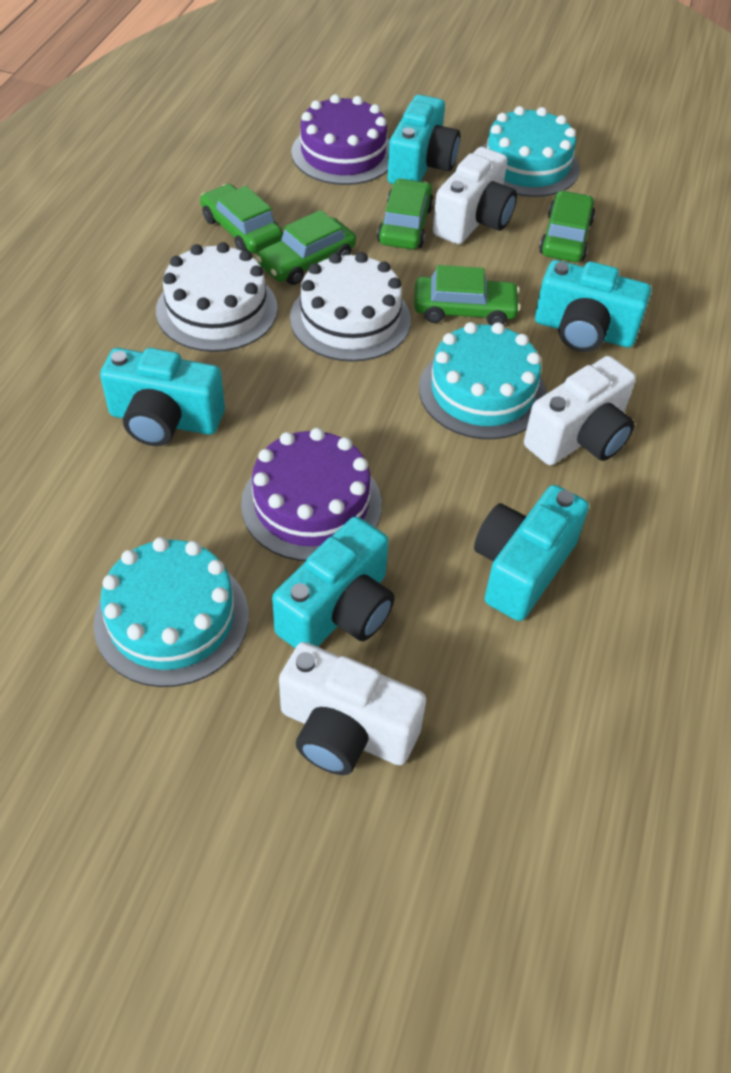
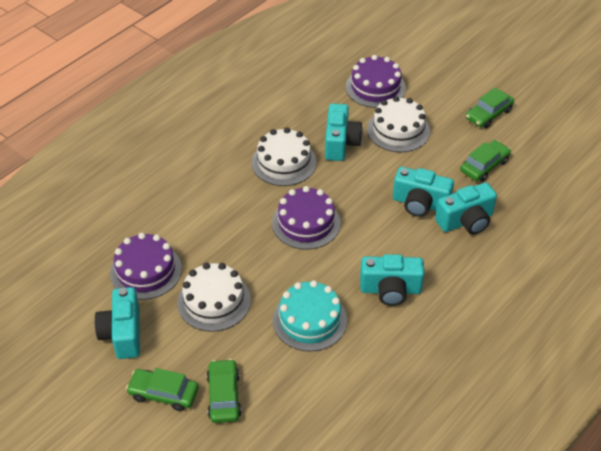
green car: 5 -> 4
purple cake: 2 -> 3
turquoise cake: 3 -> 1
white cake: 2 -> 3
white camera: 3 -> 0

